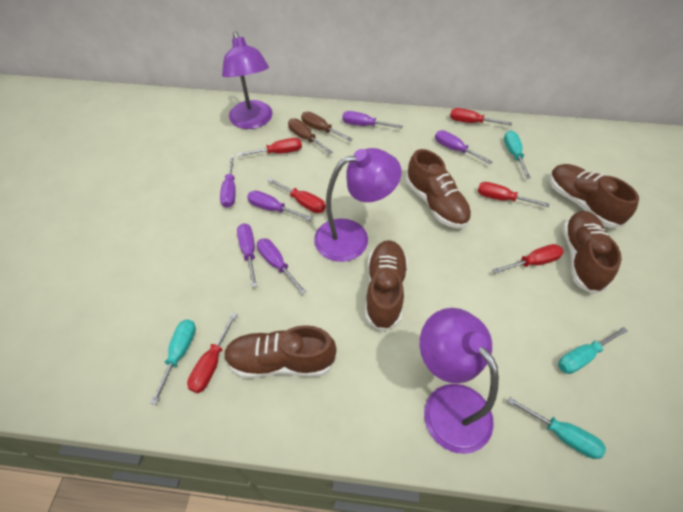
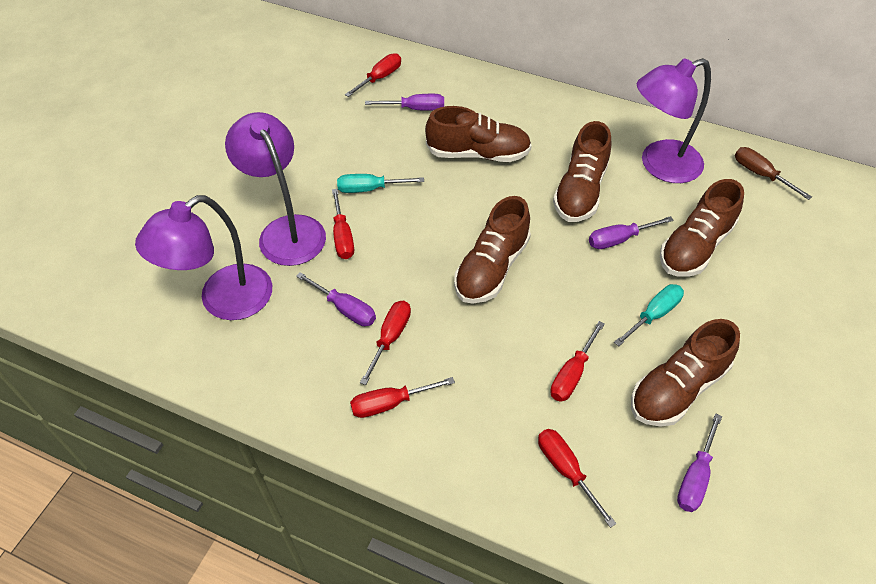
brown screwdriver: 2 -> 1
purple screwdriver: 6 -> 4
turquoise screwdriver: 4 -> 2

